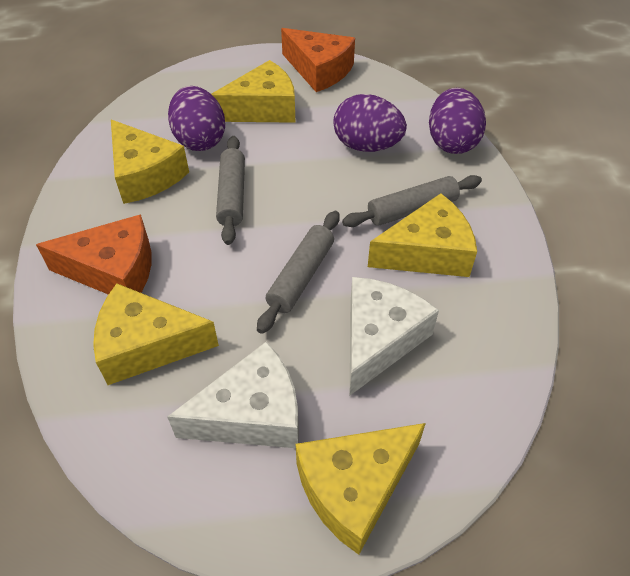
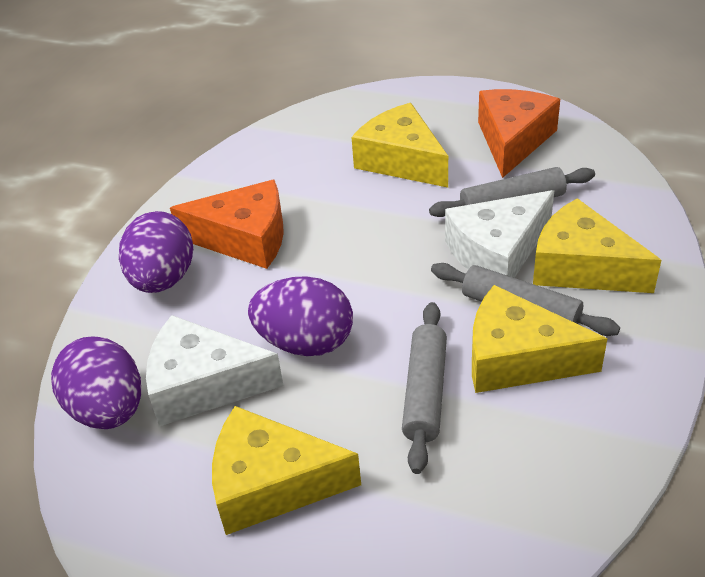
yellow cheese: 5 -> 4

